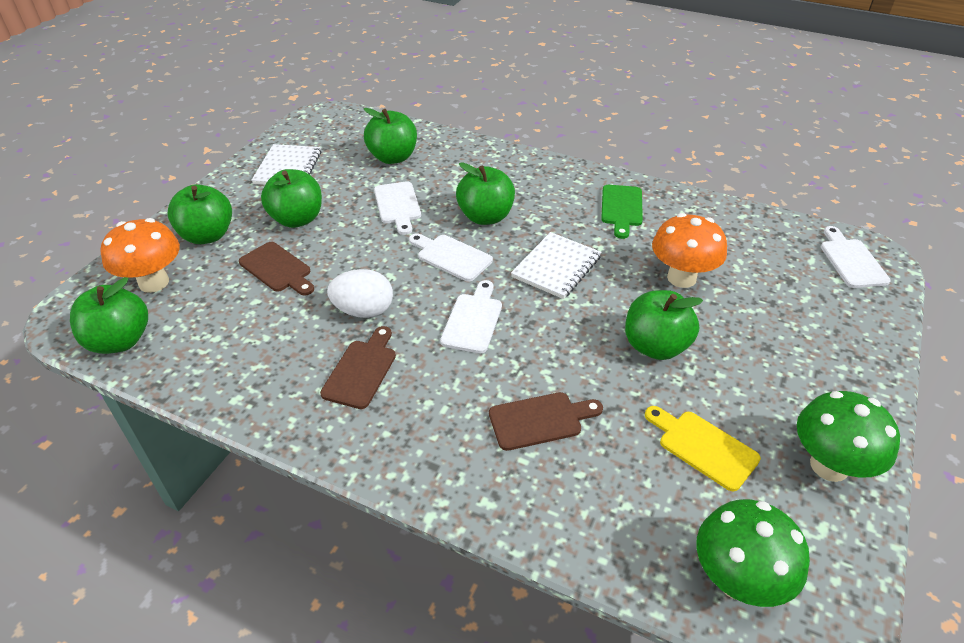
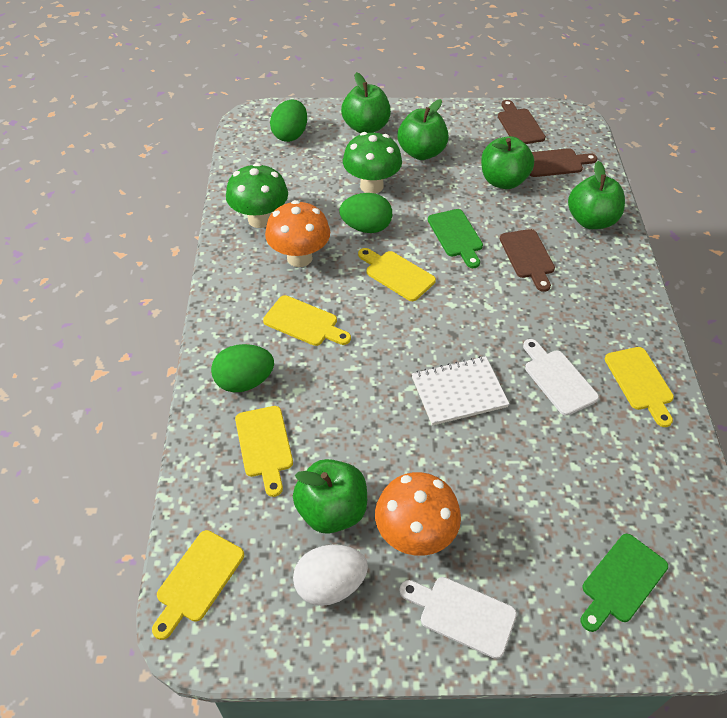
green apple: 6 -> 5
green cutting board: 1 -> 2
green egg: 0 -> 3
white cutting board: 4 -> 2
white notebook: 2 -> 1
yellow cutting board: 1 -> 5

